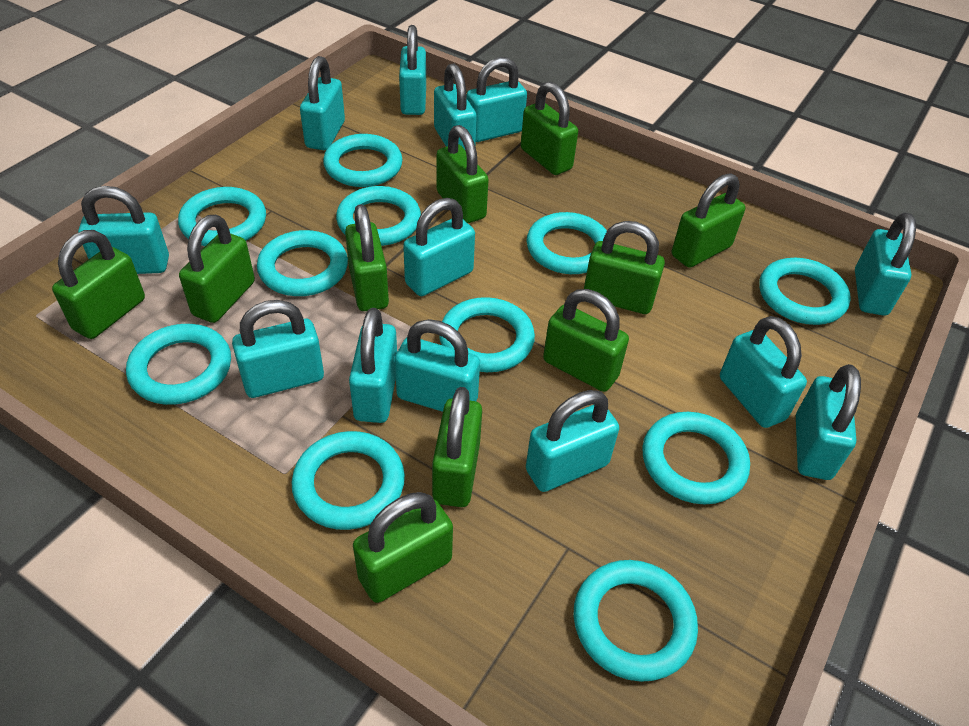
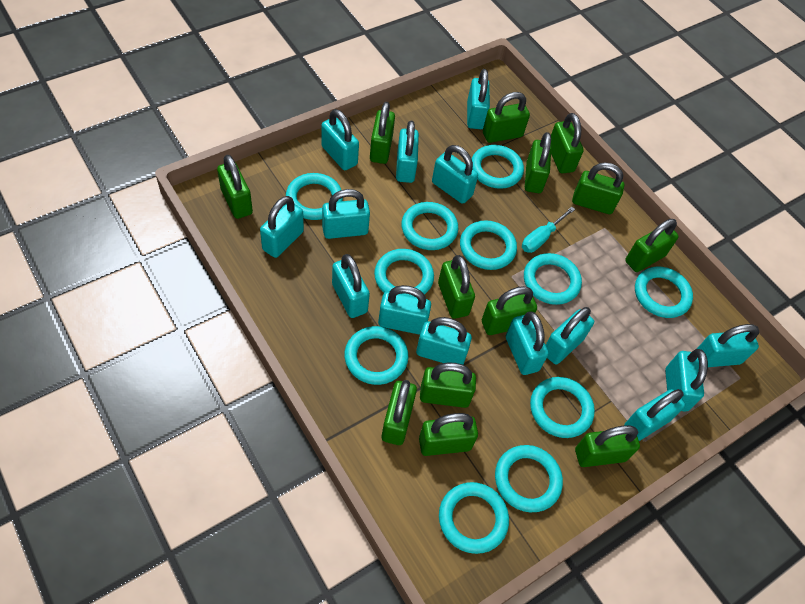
green padlock: 10 -> 13
turquoise padlock: 13 -> 14
turquoise screwdriver: 0 -> 1

